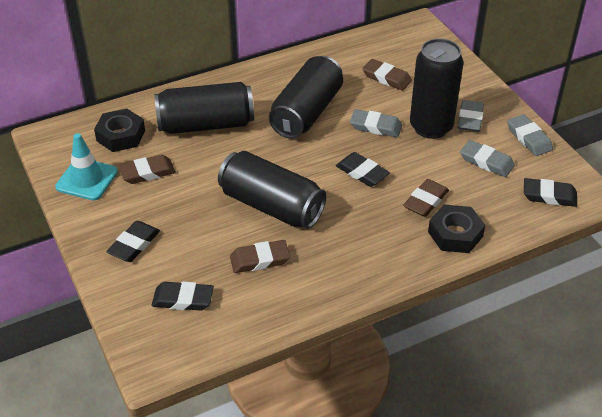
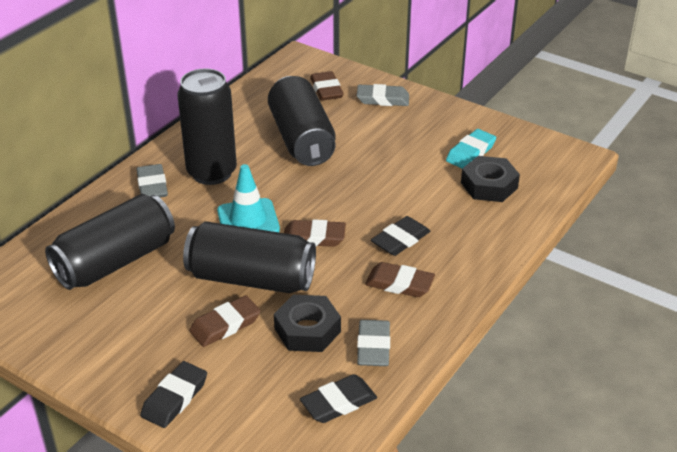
black eraser: 4 -> 3
grey eraser: 4 -> 3
turquoise eraser: 0 -> 1

